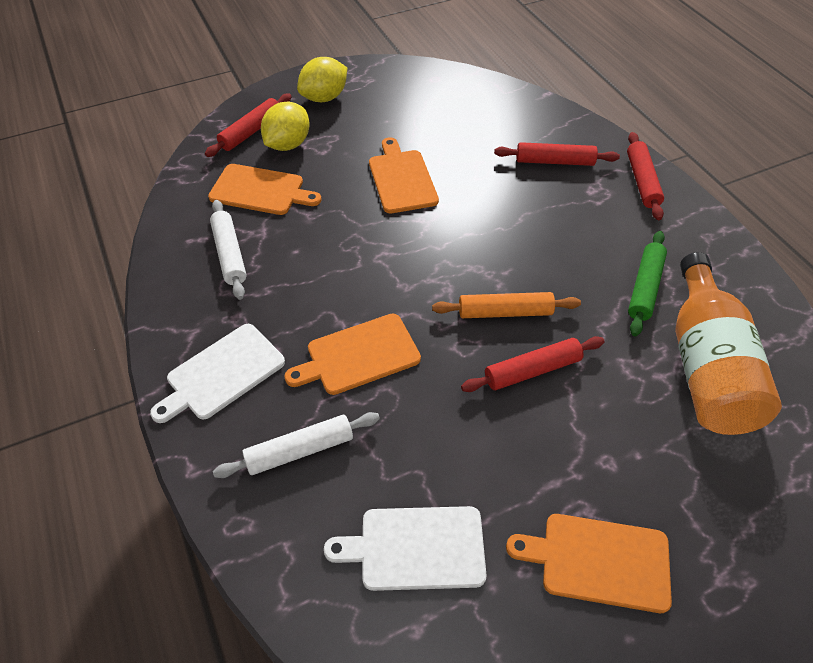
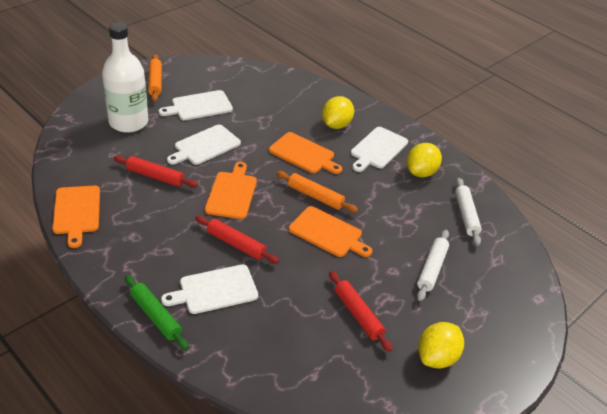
orange bottle: 1 -> 0
orange rolling pin: 1 -> 2
red rolling pin: 4 -> 3
white bottle: 0 -> 1
white cutting board: 2 -> 4
yellow lemon: 2 -> 3

